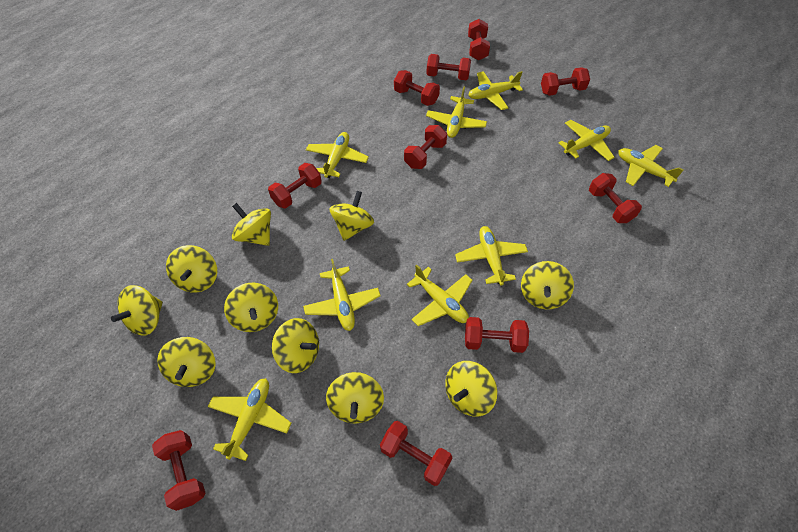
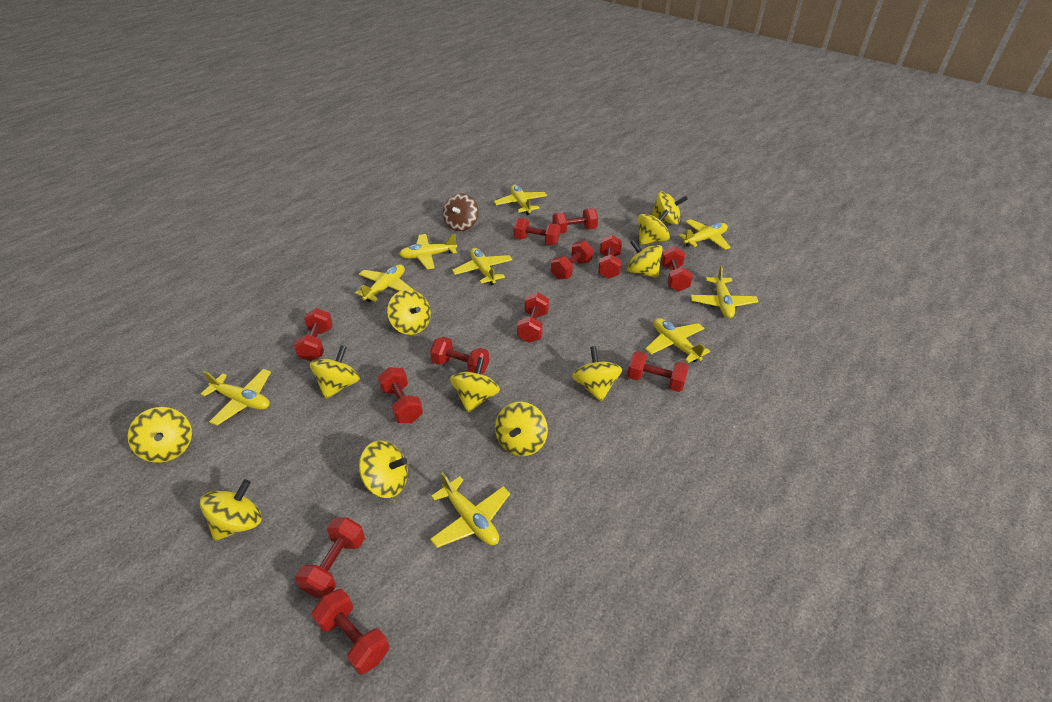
brown spinning top: 0 -> 1
red dumbbell: 10 -> 12
yellow spinning top: 10 -> 11

